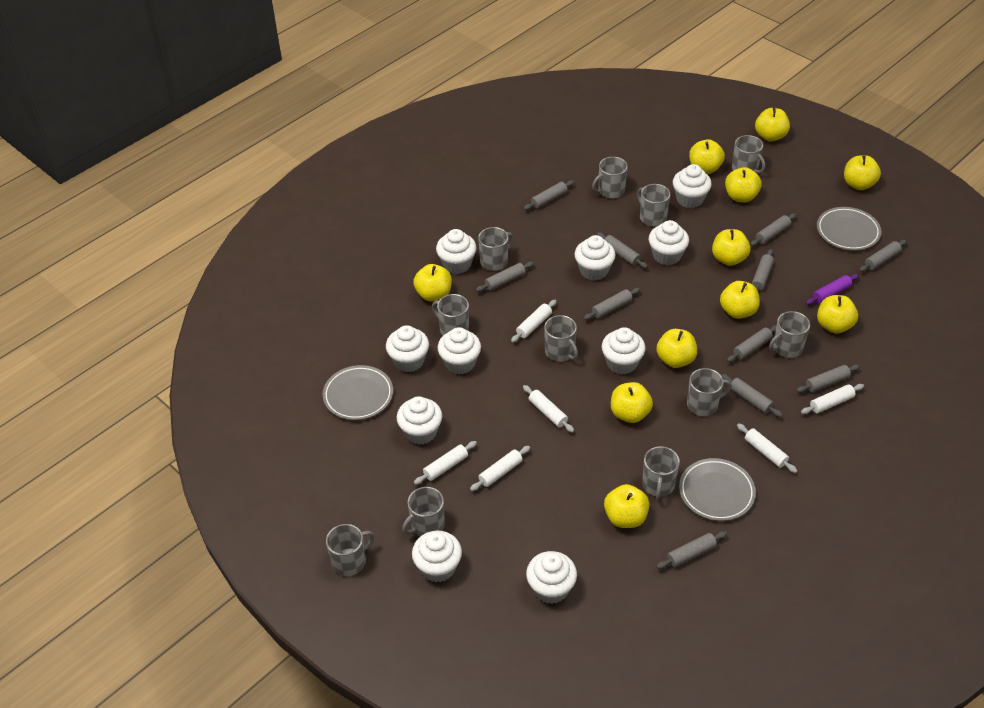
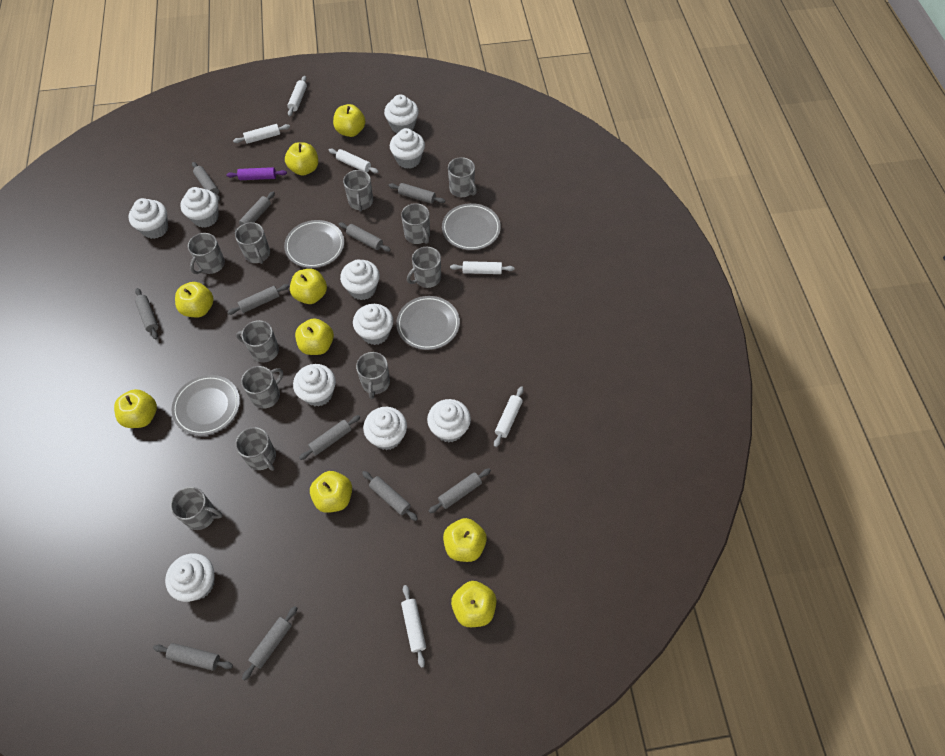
grey plate: 3 -> 4
yellow apple: 11 -> 9

